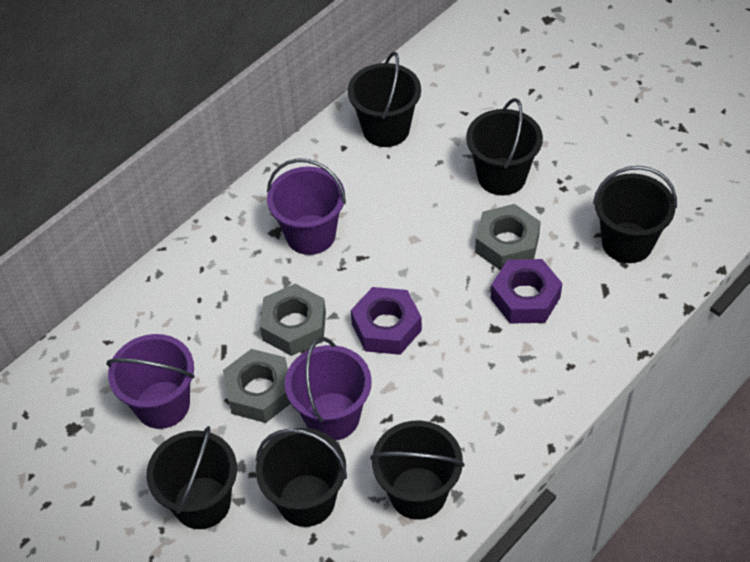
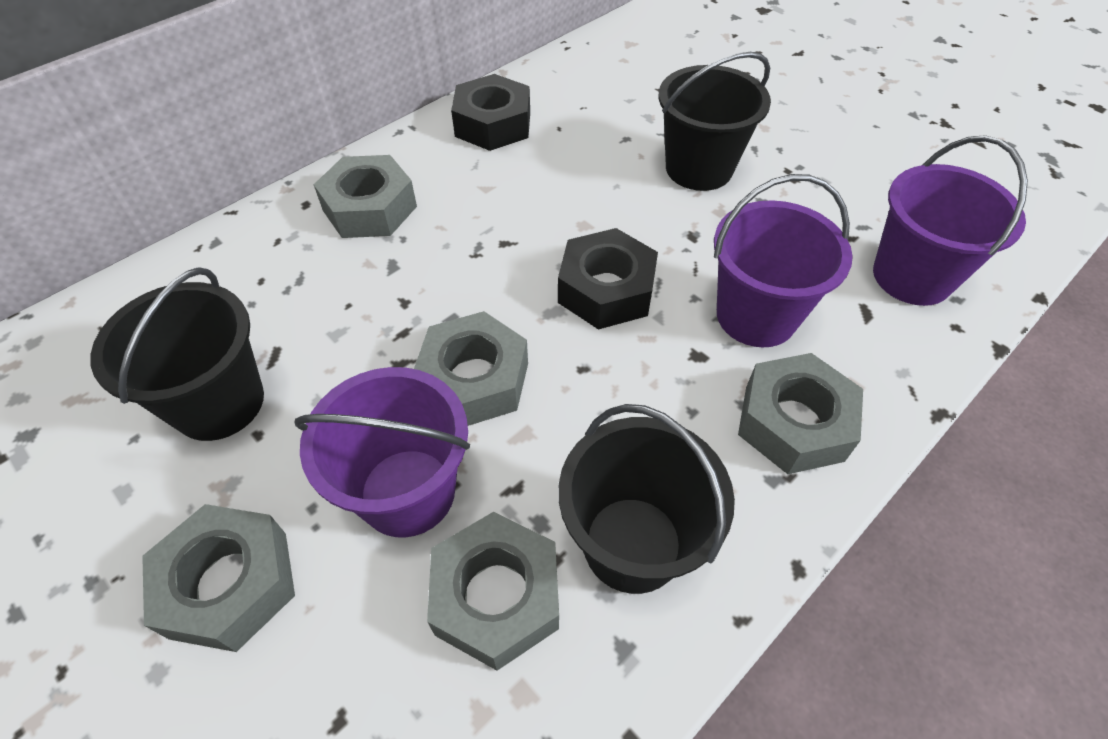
black bucket: 6 -> 3
black nut: 0 -> 2
grey nut: 3 -> 5
purple nut: 2 -> 0

